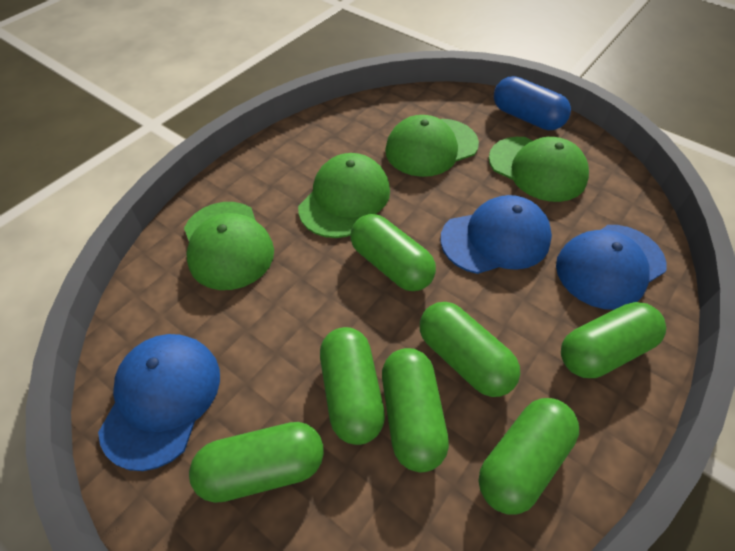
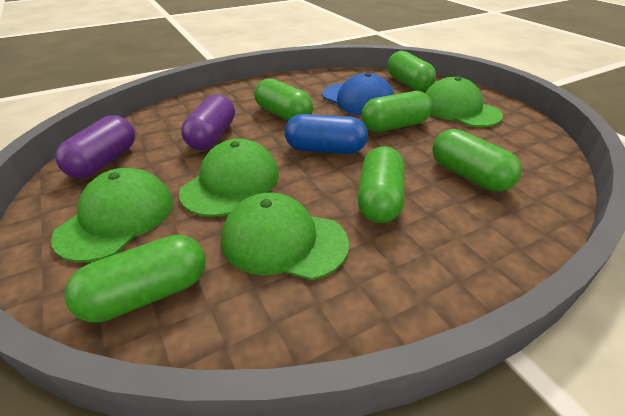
blue cap: 3 -> 1
green capsule: 7 -> 6
purple capsule: 0 -> 2

